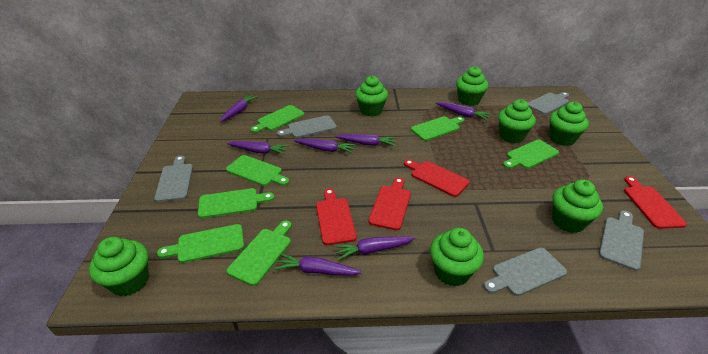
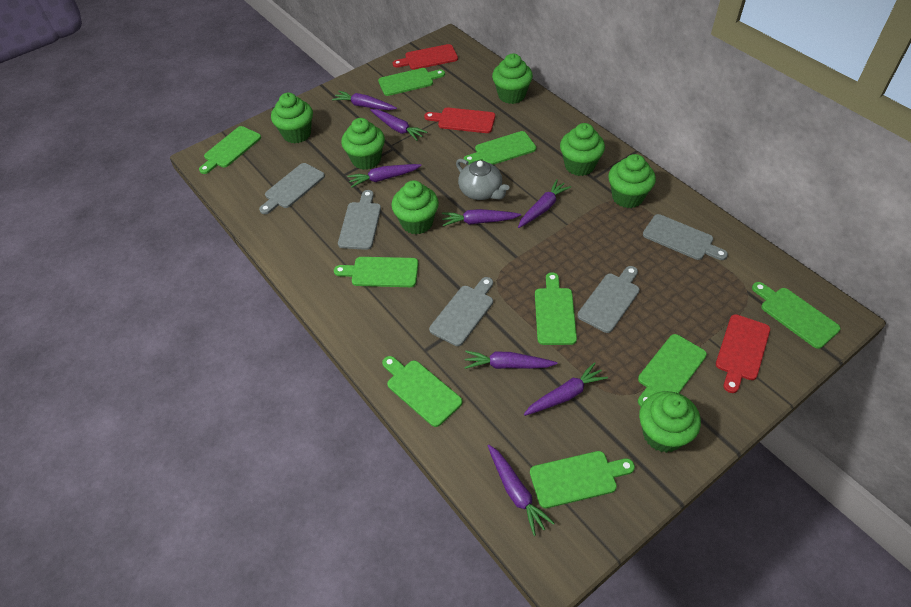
green cutting board: 7 -> 9
grey teapot: 0 -> 1
purple carrot: 7 -> 8
red cutting board: 4 -> 3

